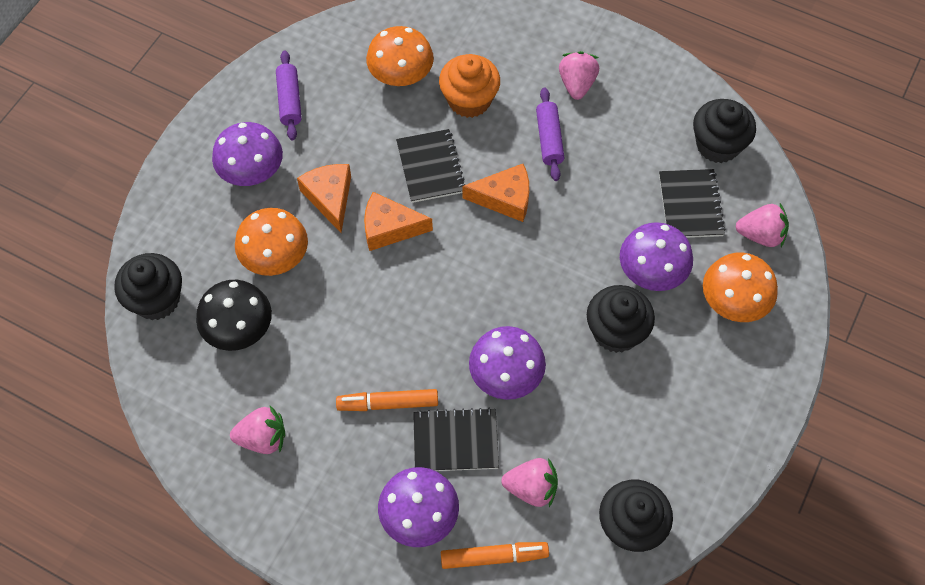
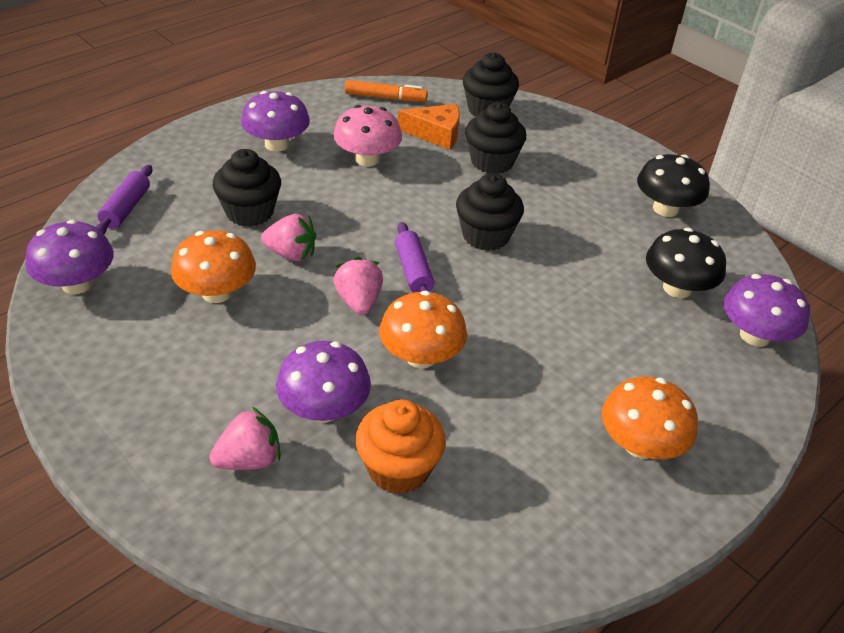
black mushroom: 1 -> 2
black notebook: 3 -> 0
orange cheese: 3 -> 1
orange marker: 2 -> 1
pink mushroom: 0 -> 1
pink strawberry: 4 -> 3

